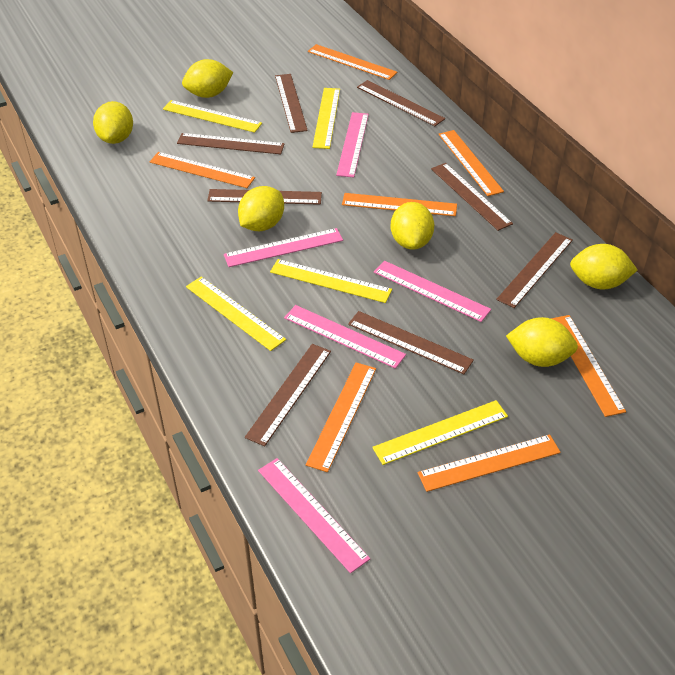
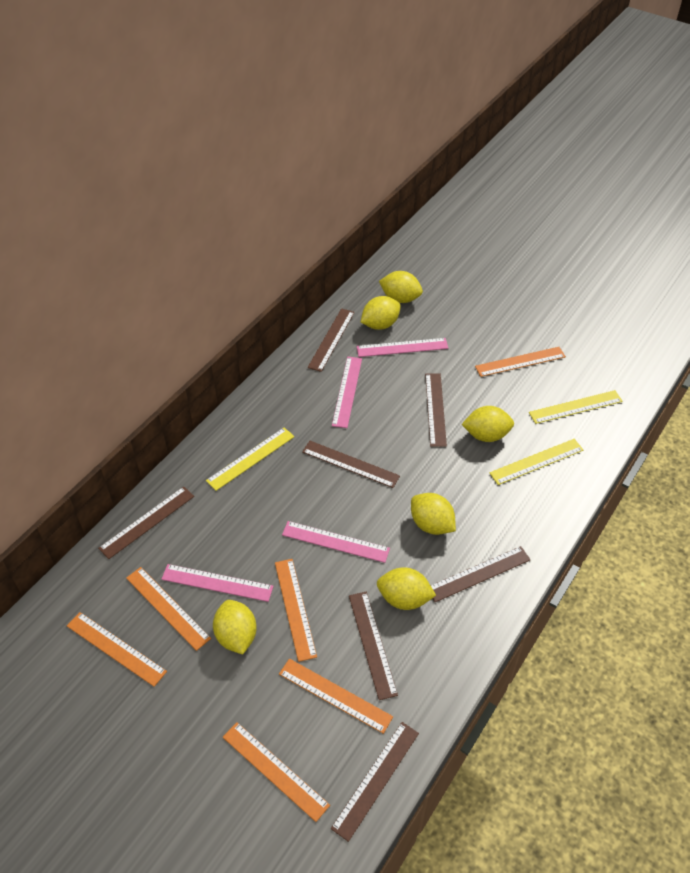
brown ruler: 8 -> 7
orange ruler: 7 -> 6
pink ruler: 5 -> 4
yellow ruler: 5 -> 3

